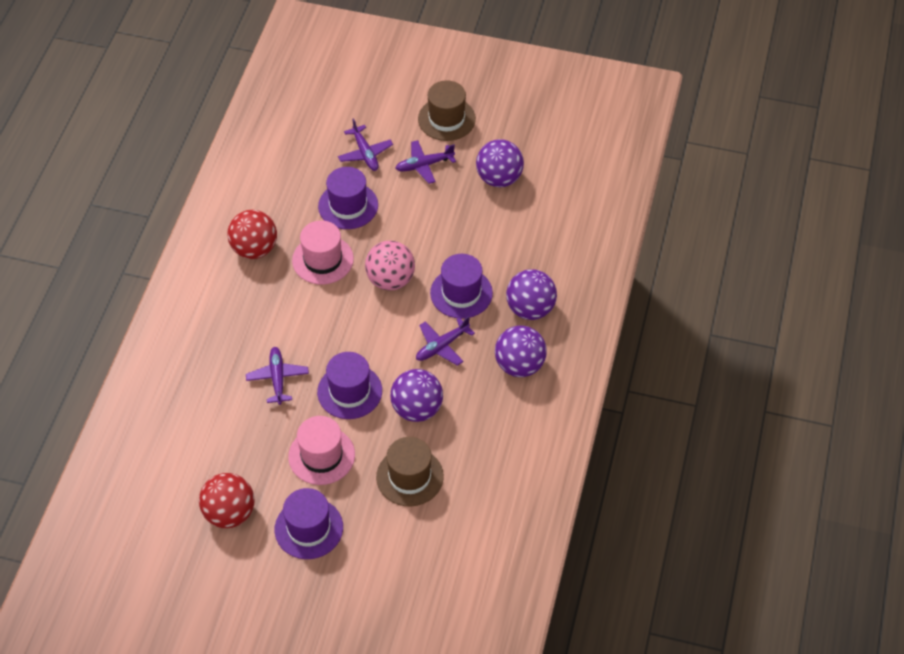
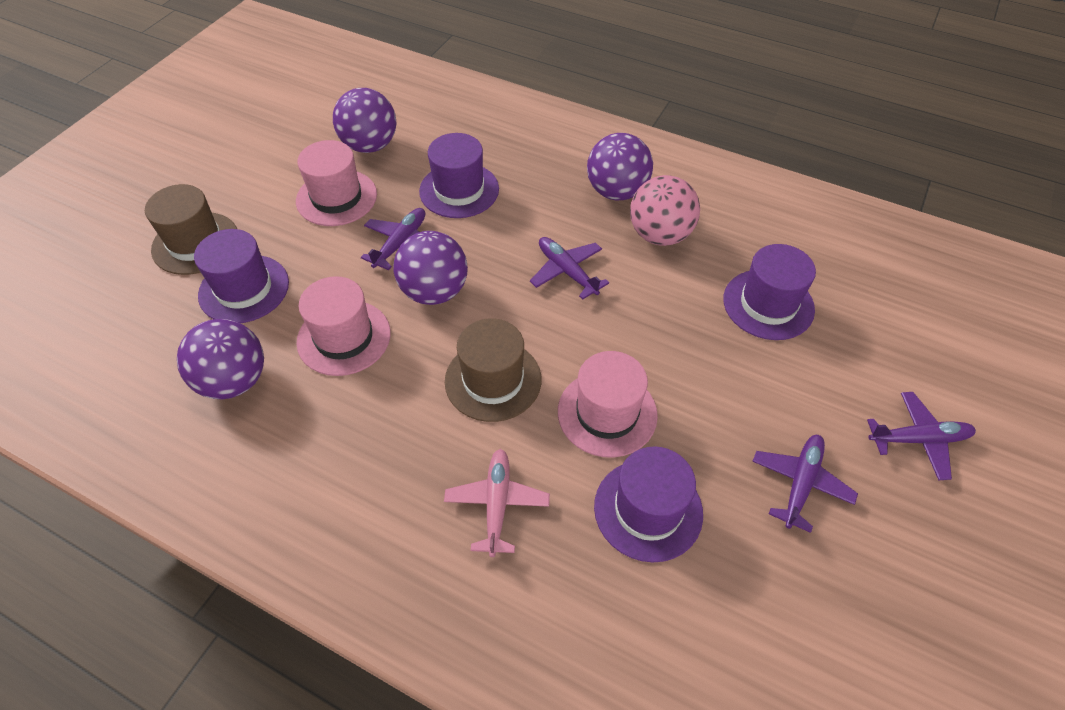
pink hat: 2 -> 3
pink plane: 0 -> 1
red ball: 2 -> 0

